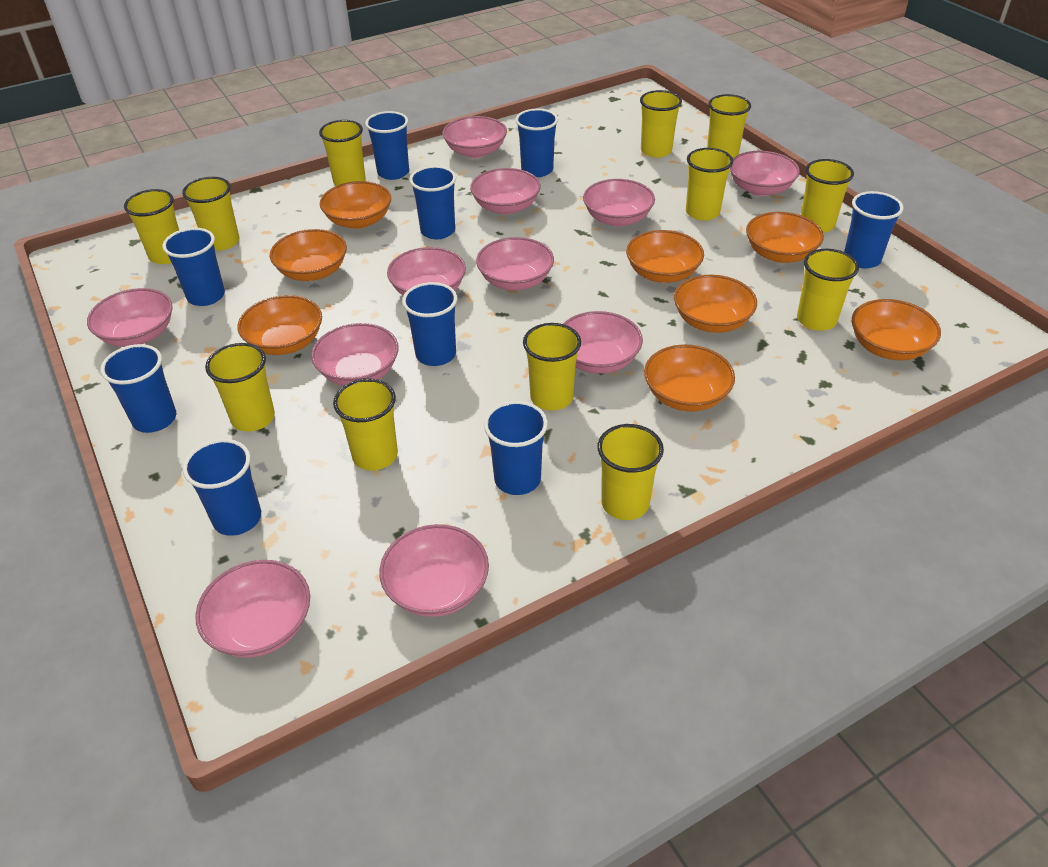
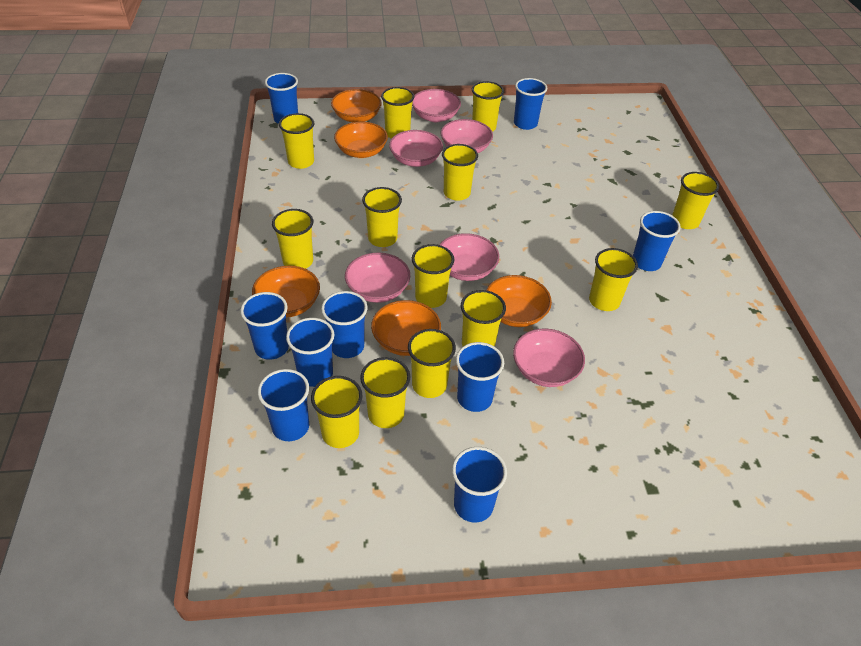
orange bowl: 8 -> 5
pink bowl: 11 -> 6
yellow cup: 12 -> 13

